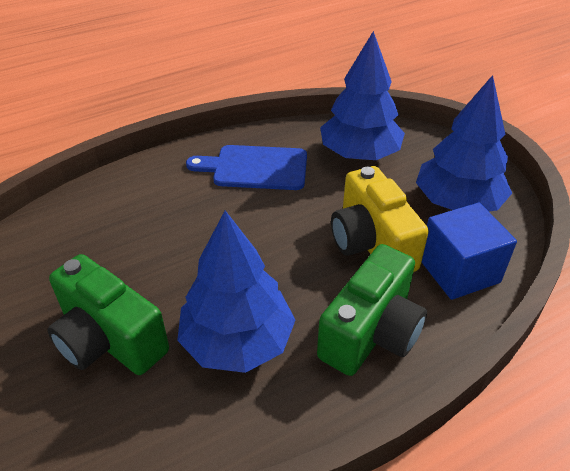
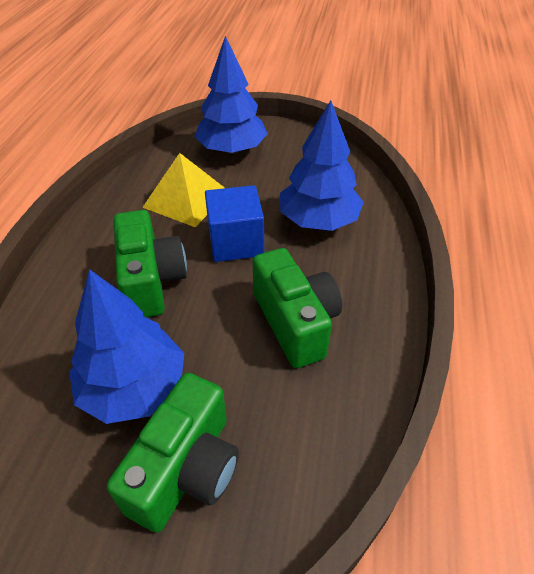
blue cutting board: 1 -> 0
green camera: 2 -> 3
yellow camera: 1 -> 0
yellow pyramid: 0 -> 1

